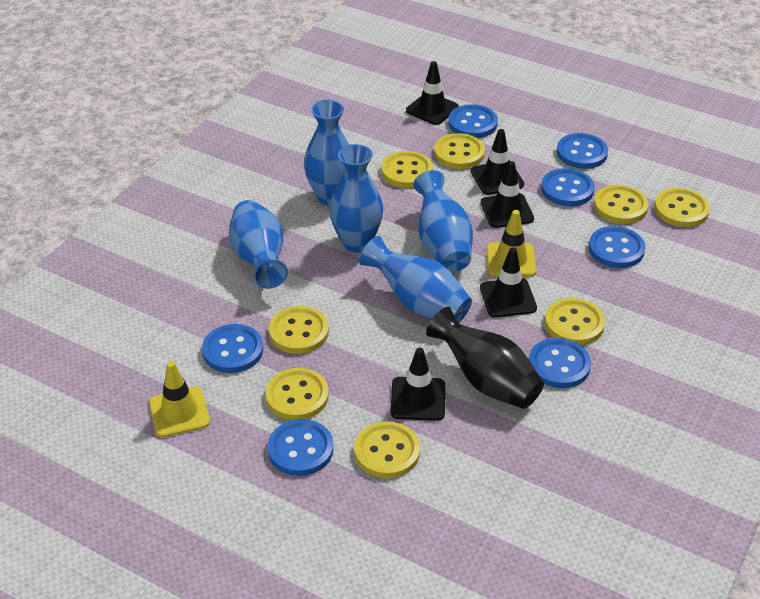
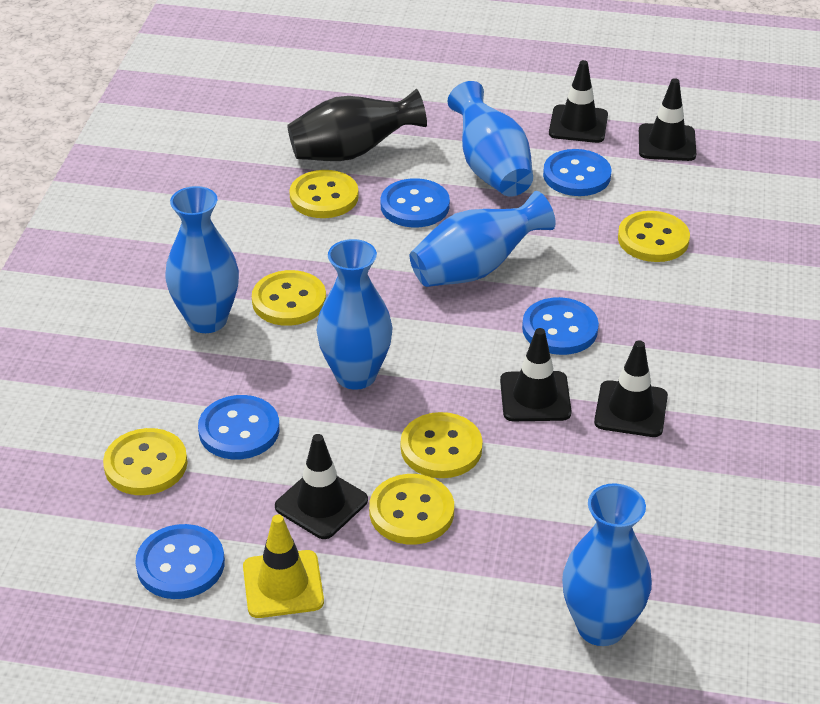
blue button: 7 -> 5
yellow button: 8 -> 6
yellow traffic cone: 2 -> 1

